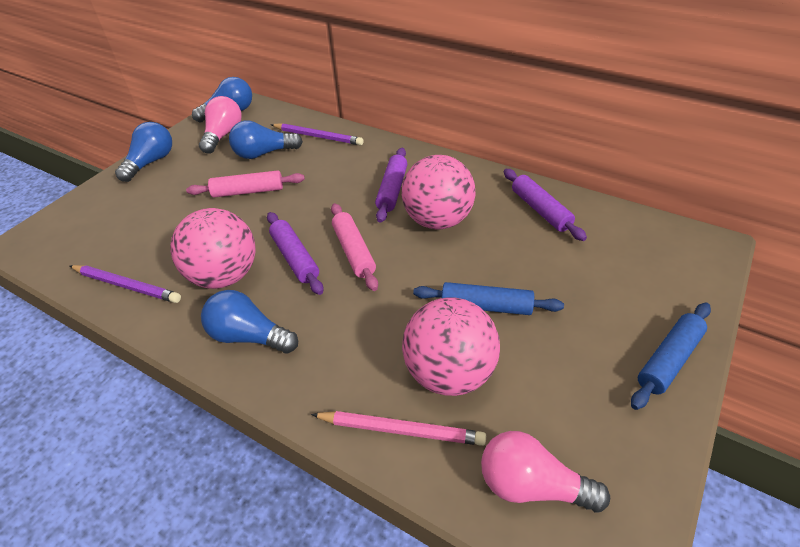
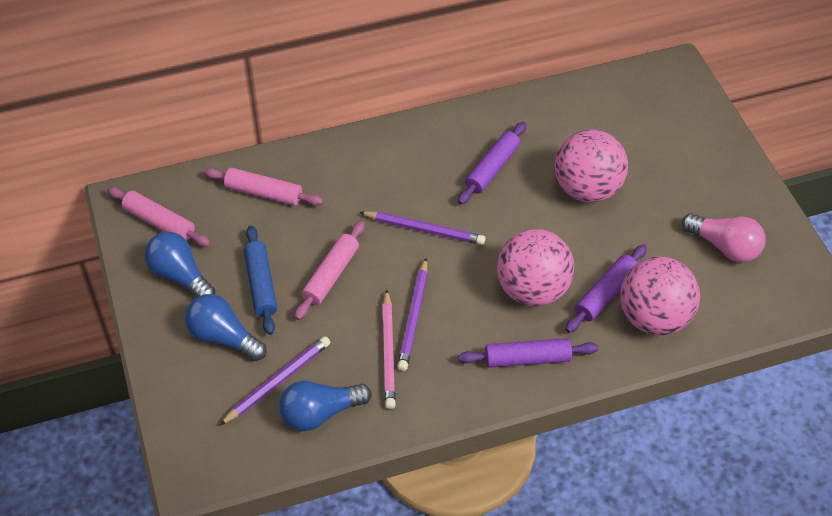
blue light bulb: 4 -> 3
blue rolling pin: 2 -> 1
pink light bulb: 2 -> 1
pink rolling pin: 2 -> 3
purple pencil: 2 -> 3

